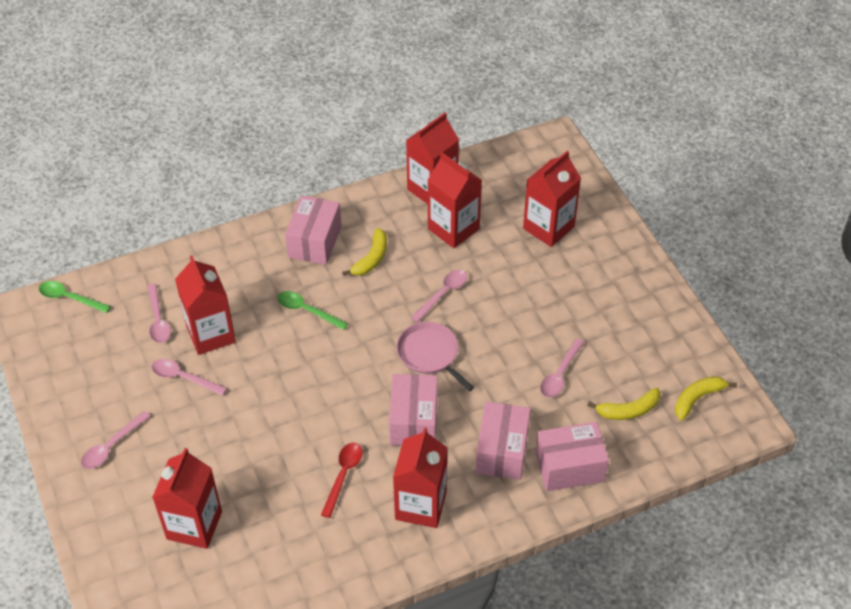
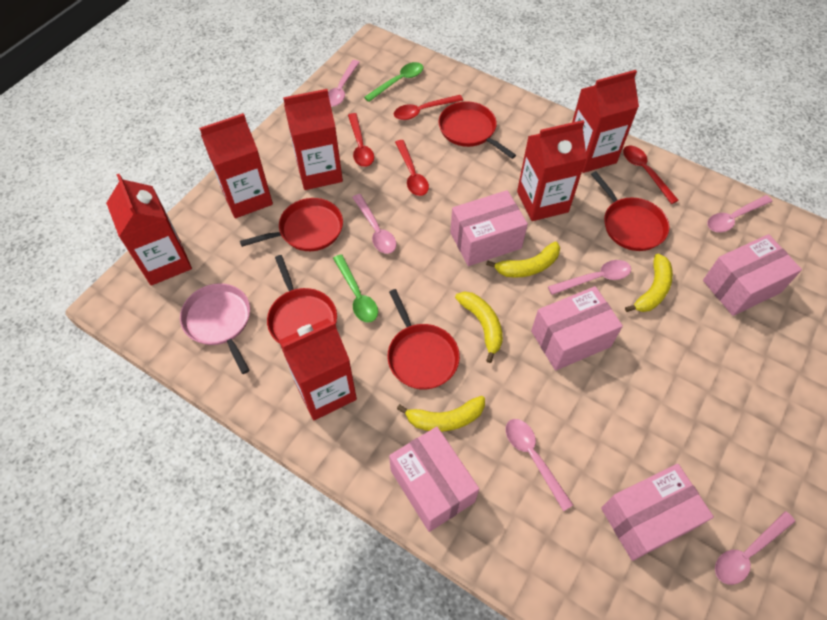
pink box: 4 -> 5
pink spoon: 5 -> 6
red pan: 0 -> 5
red spoon: 1 -> 4
yellow banana: 3 -> 4

